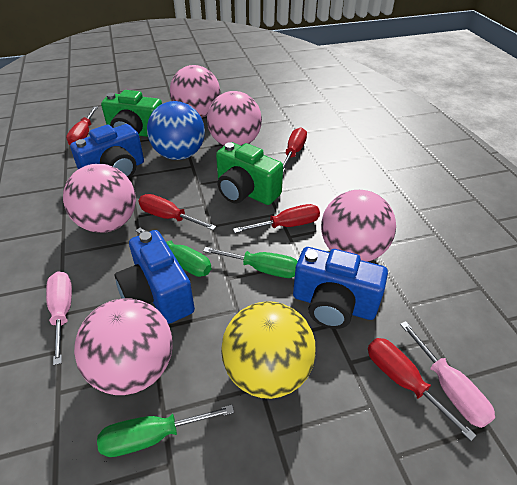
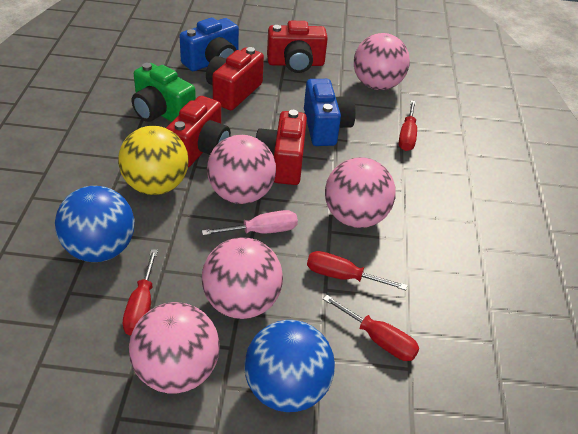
blue ball: 1 -> 2
blue camera: 3 -> 2
green camera: 2 -> 1
green screwdriver: 3 -> 0
pink screwdriver: 2 -> 1
red camera: 0 -> 4
red screwdriver: 5 -> 4

